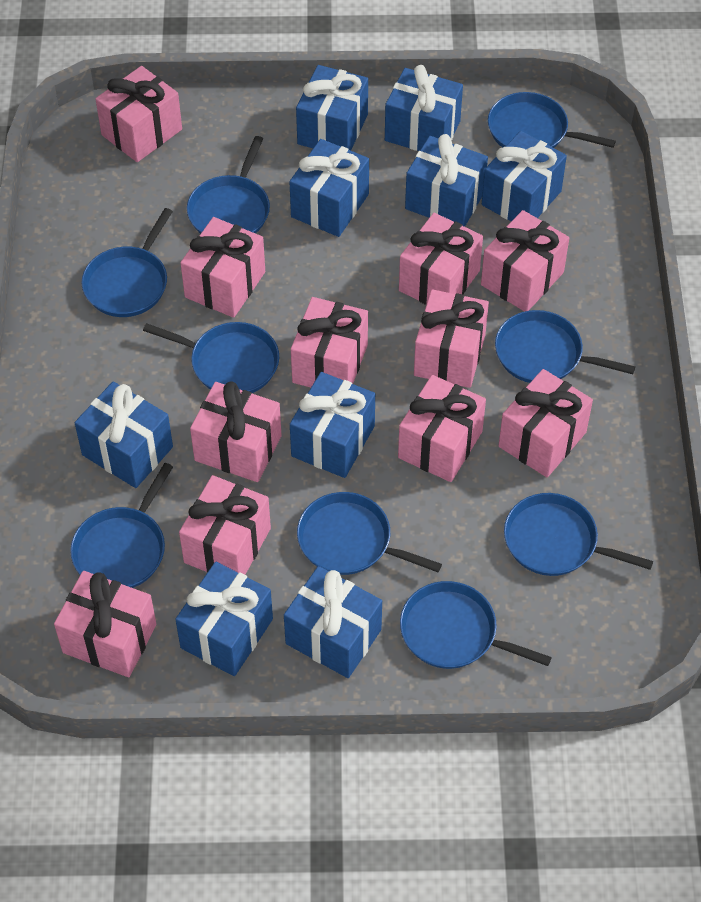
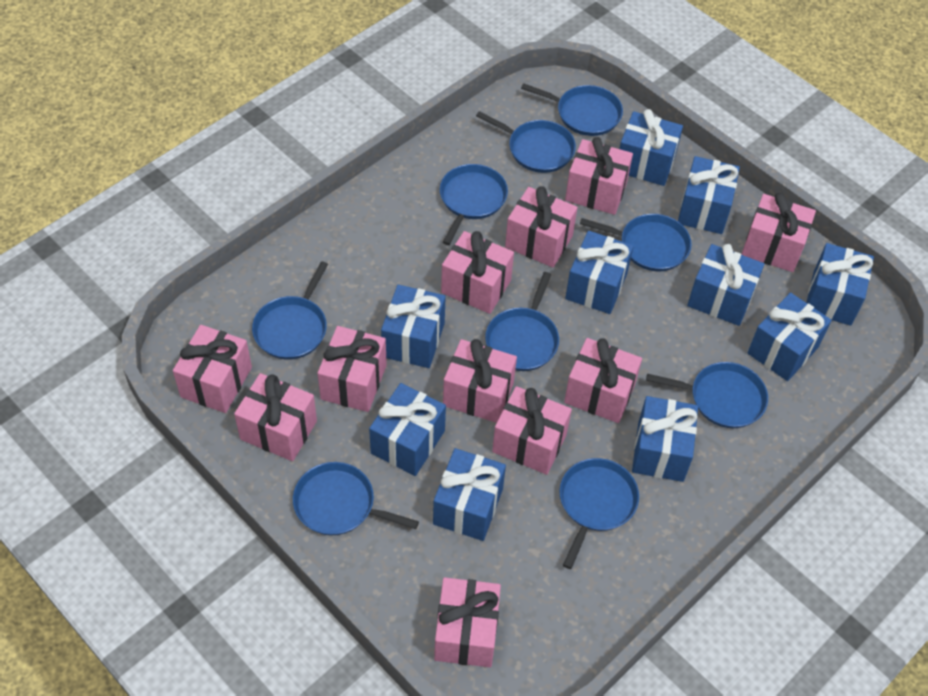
blue gift: 9 -> 10

